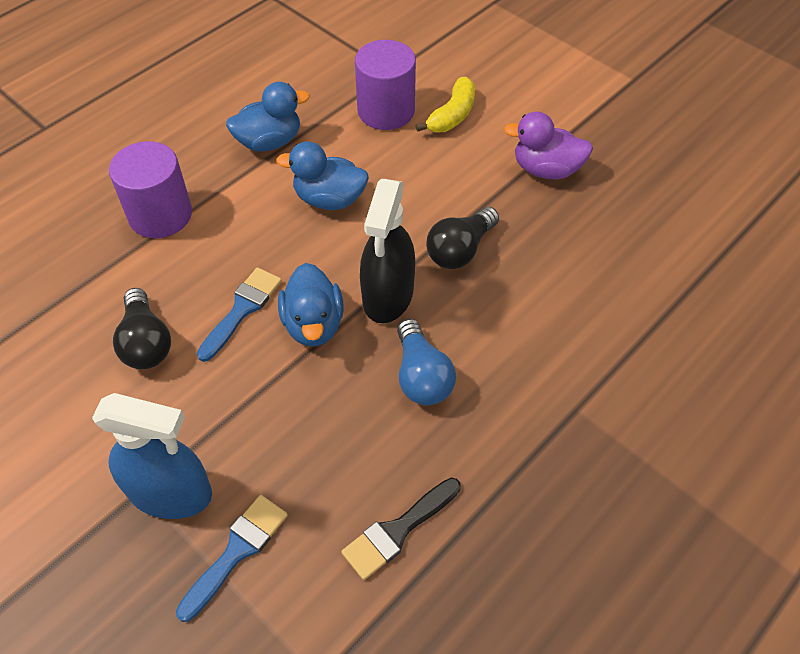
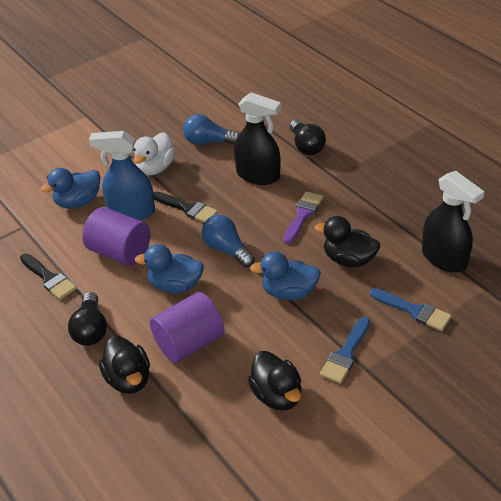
black brush: 1 -> 2
black duck: 0 -> 3
black spray bottle: 1 -> 2
blue light bulb: 1 -> 2
purple brush: 0 -> 1
purple duck: 1 -> 0
white duck: 0 -> 1
yellow banana: 1 -> 0

